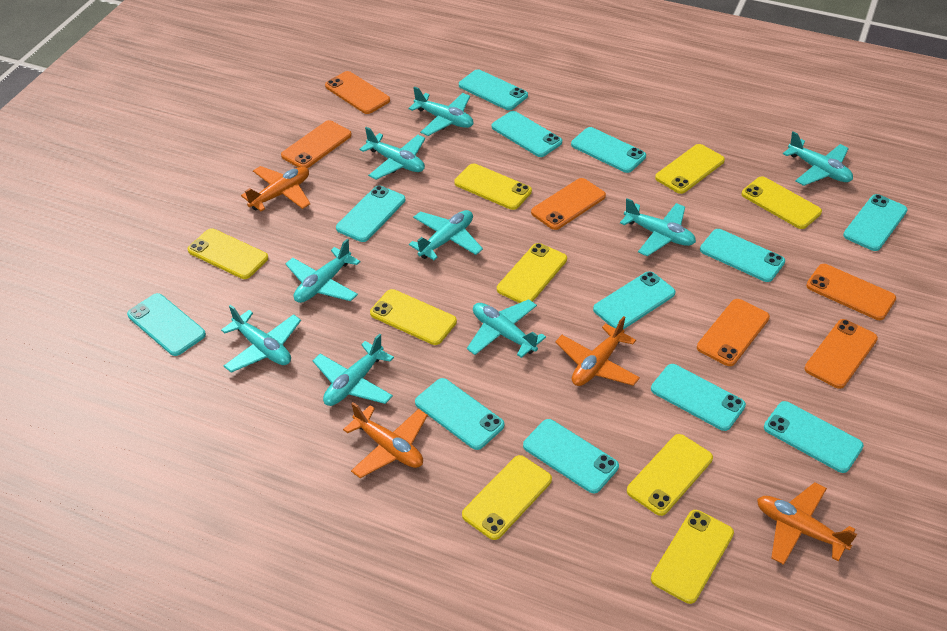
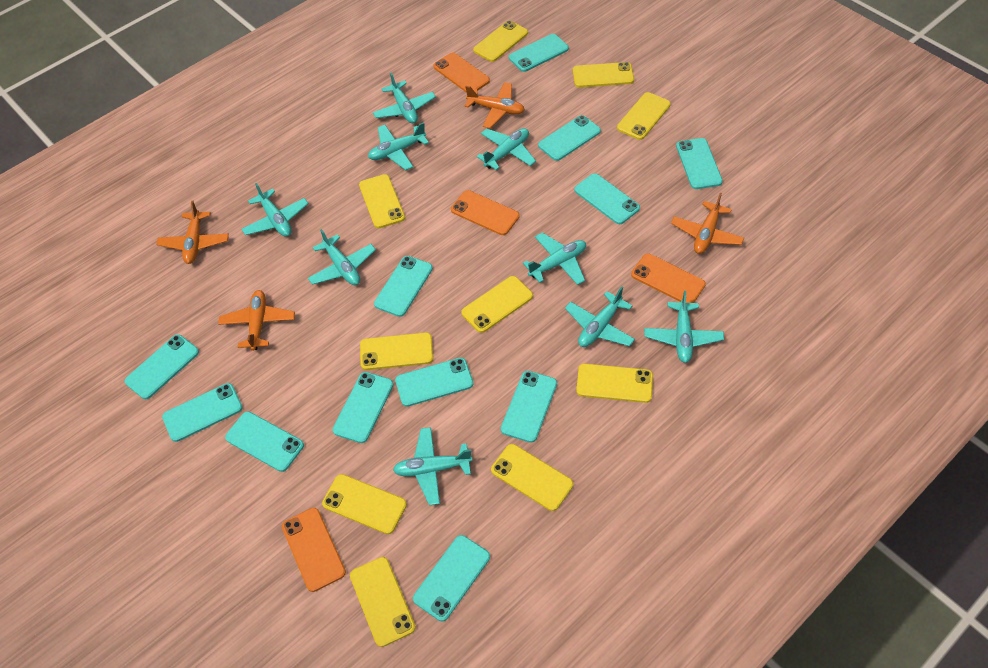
orange phone: 6 -> 4
yellow phone: 9 -> 10

